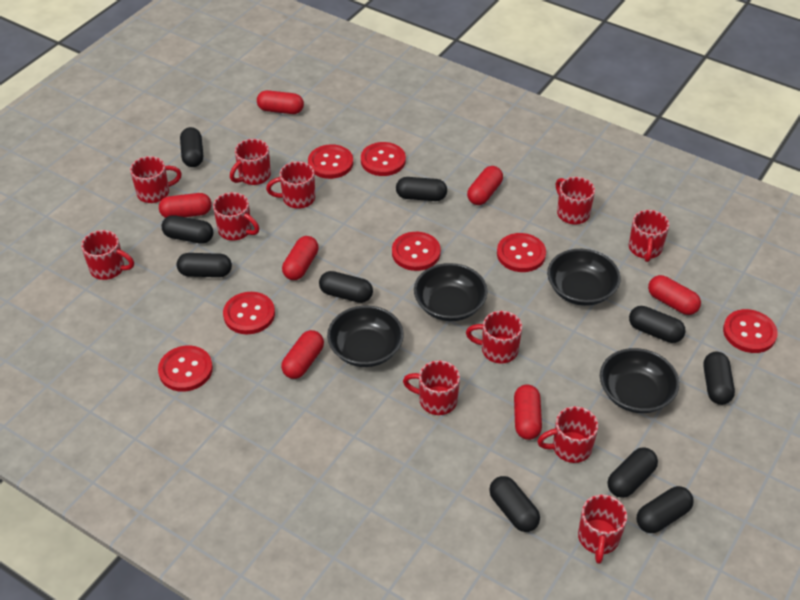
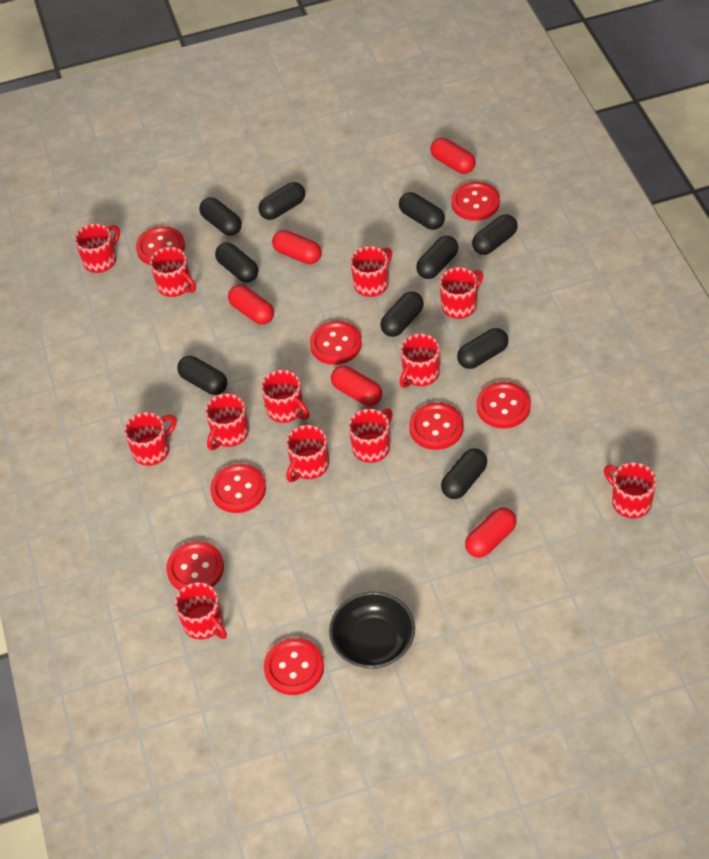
black bowl: 4 -> 1
red button: 7 -> 8
red capsule: 7 -> 5
red mug: 11 -> 12

